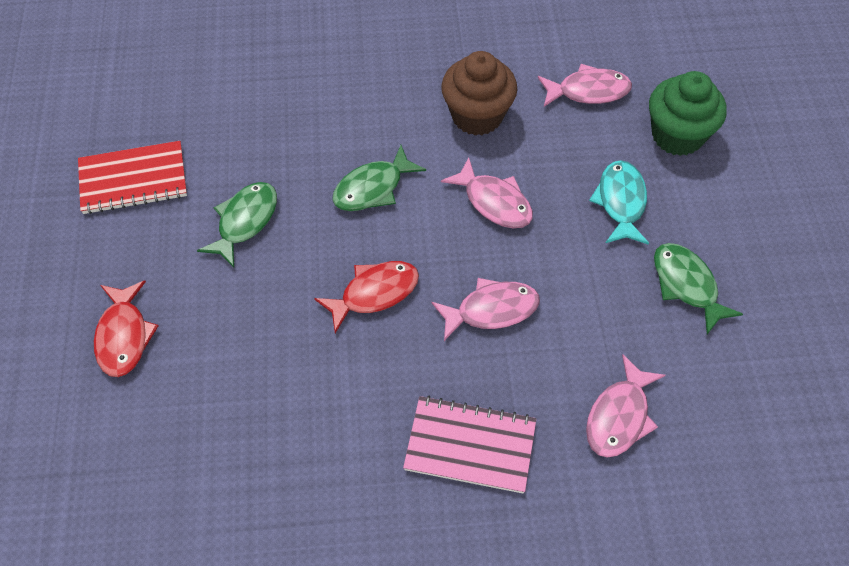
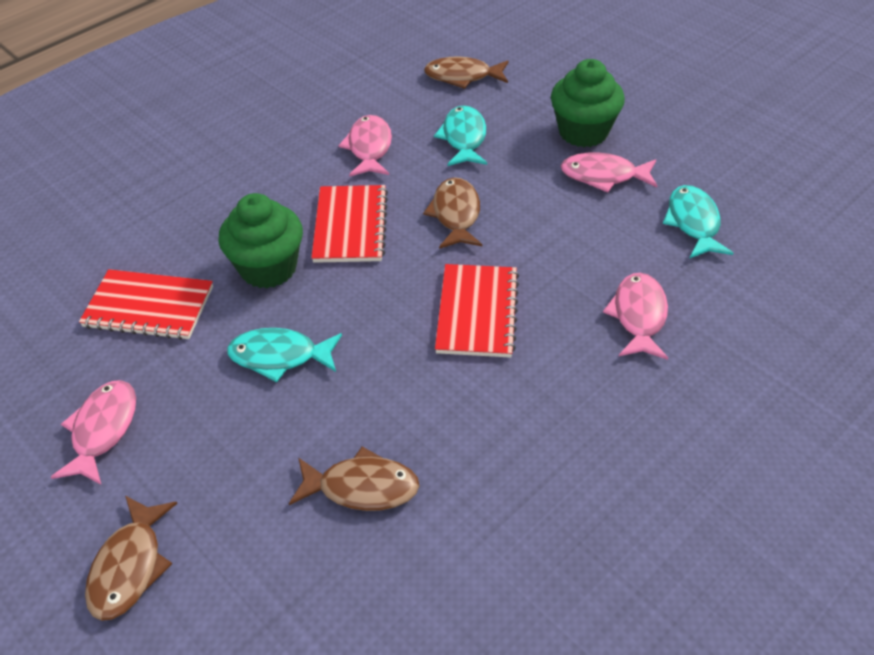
brown cupcake: 1 -> 0
brown fish: 0 -> 4
green cupcake: 1 -> 2
green fish: 3 -> 0
pink notebook: 1 -> 0
red fish: 2 -> 0
red notebook: 1 -> 3
turquoise fish: 1 -> 3

